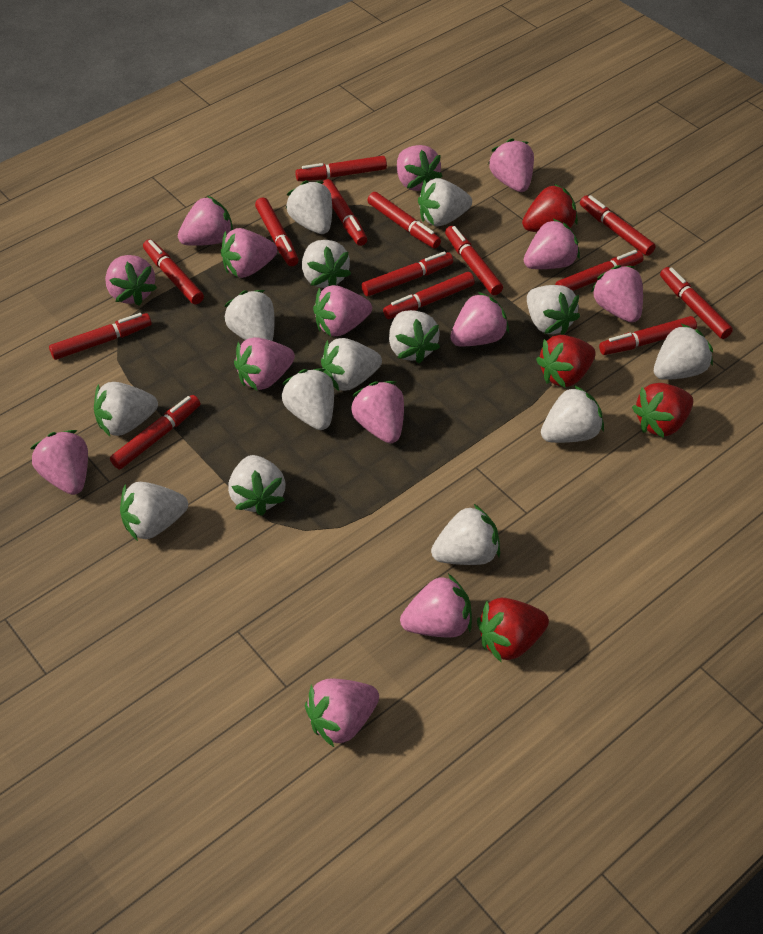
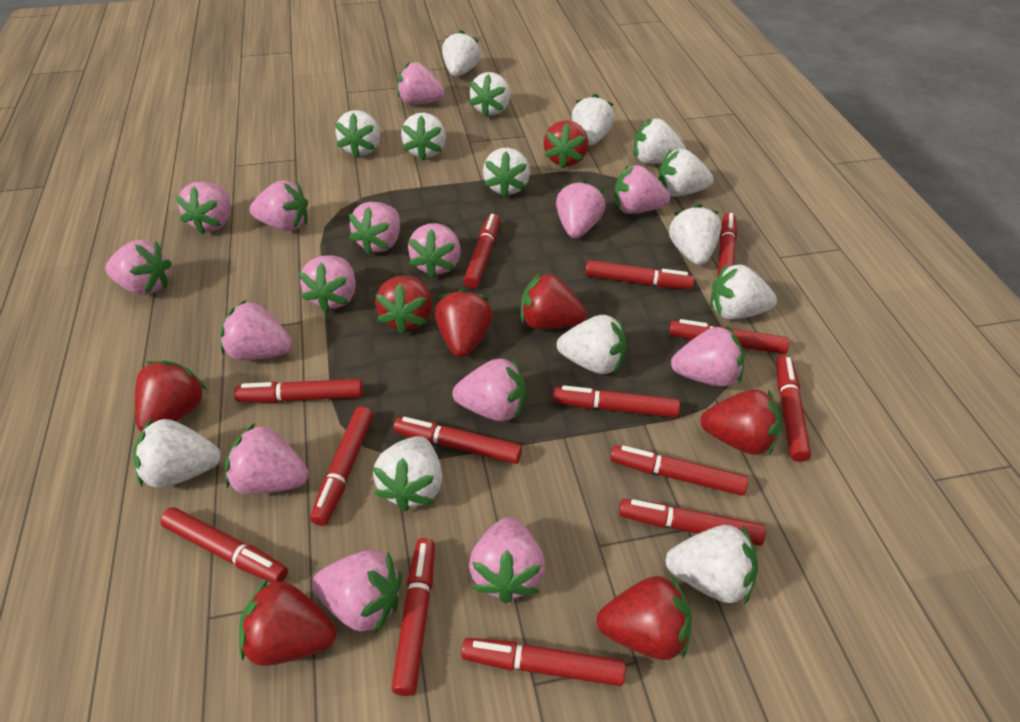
pink strawberry: 14 -> 15
red strawberry: 4 -> 8

